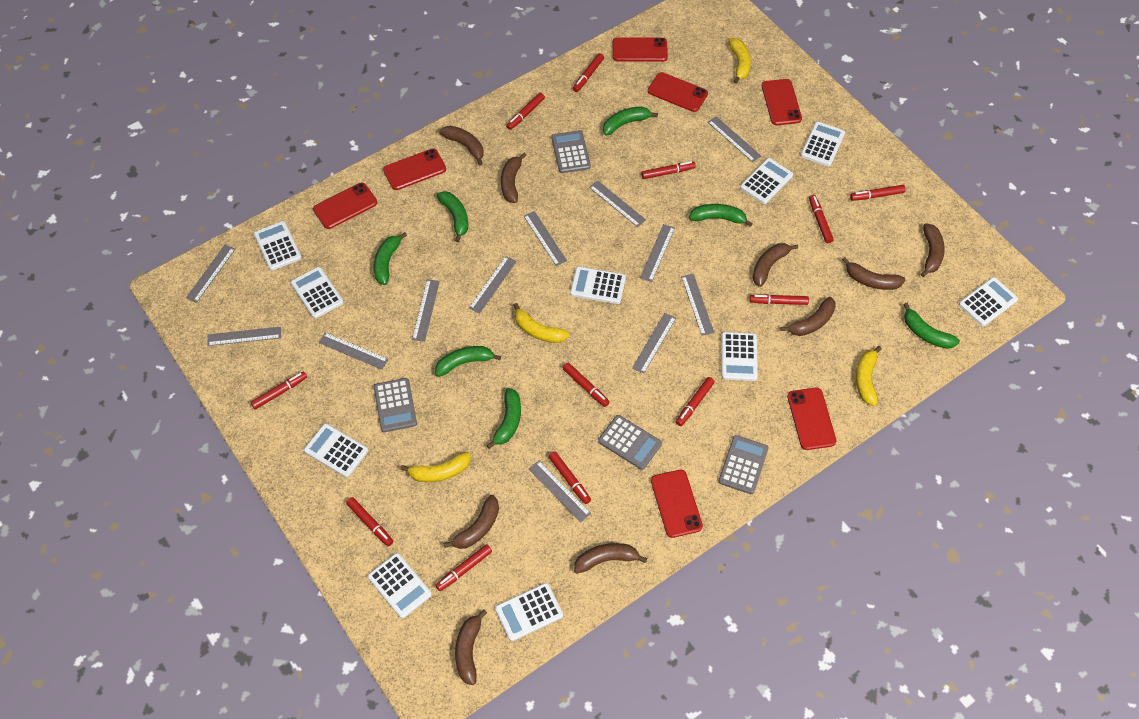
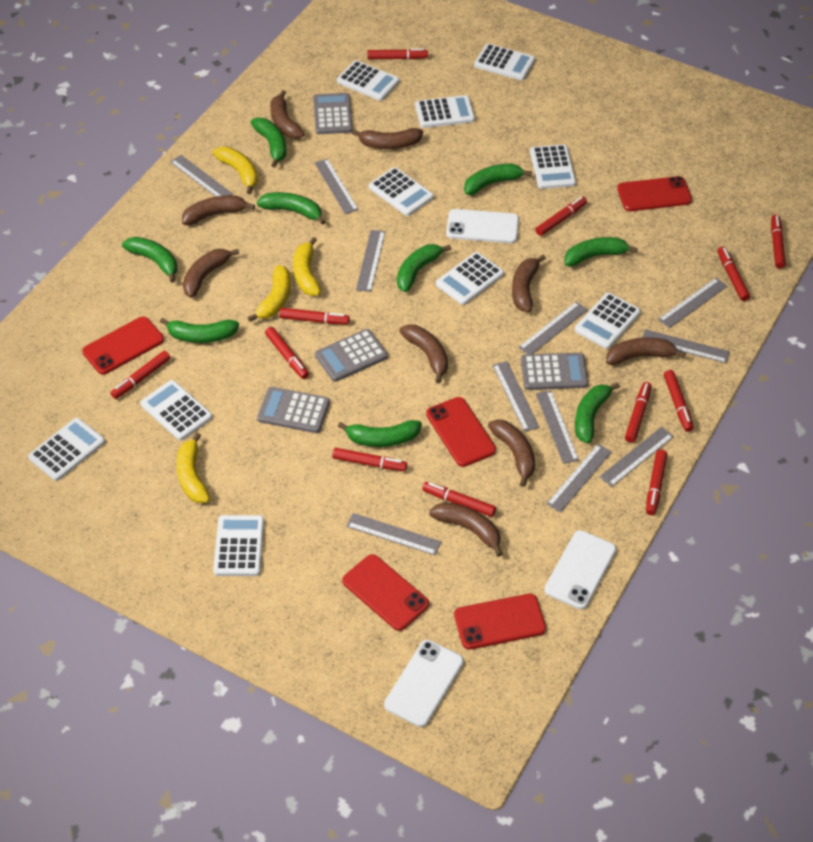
green banana: 7 -> 9
grey ruler: 12 -> 11
red phone: 7 -> 5
white phone: 0 -> 3

